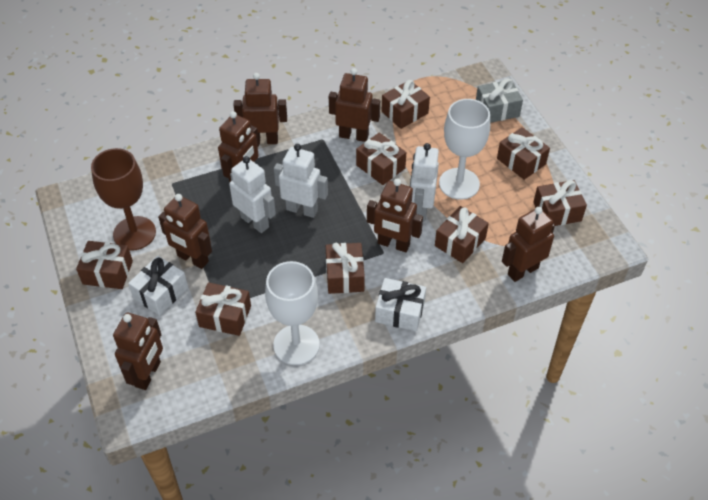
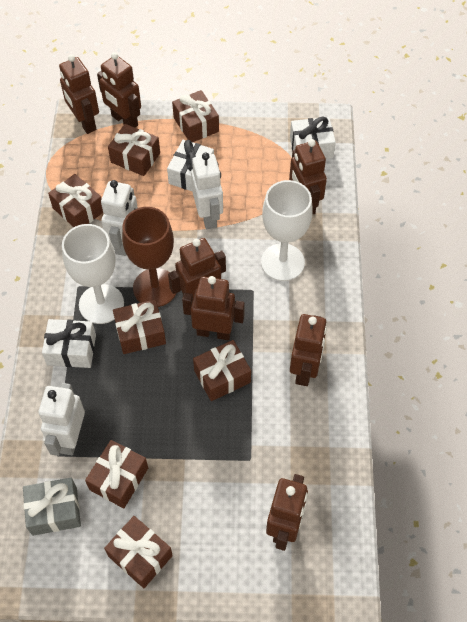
brown gift: 8 -> 7
white gift: 2 -> 3

